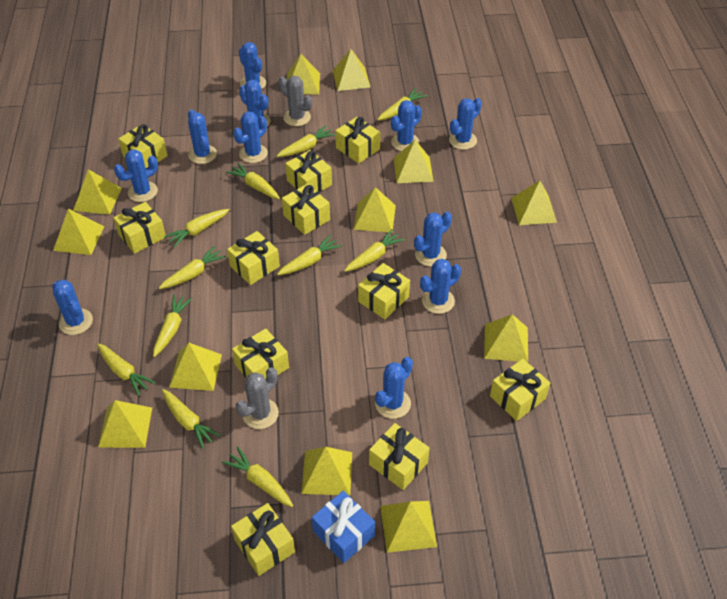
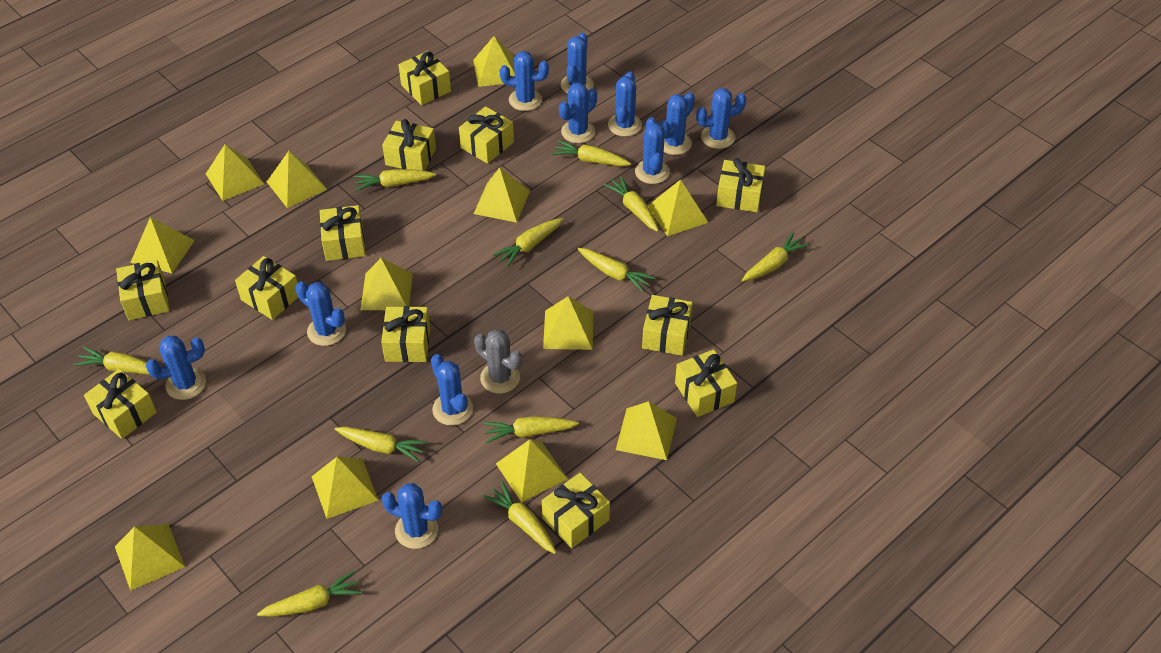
blue gift: 1 -> 0
grey cactus: 2 -> 1
yellow gift: 11 -> 12

